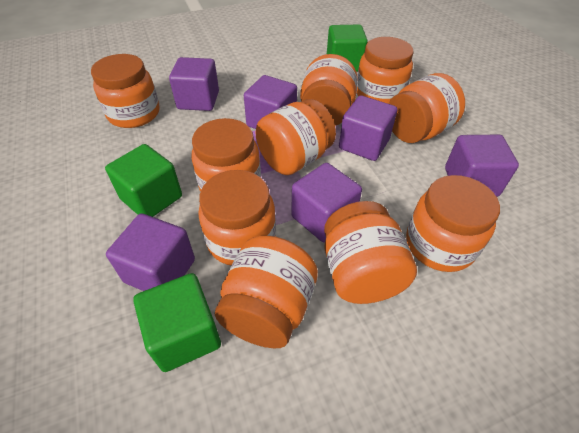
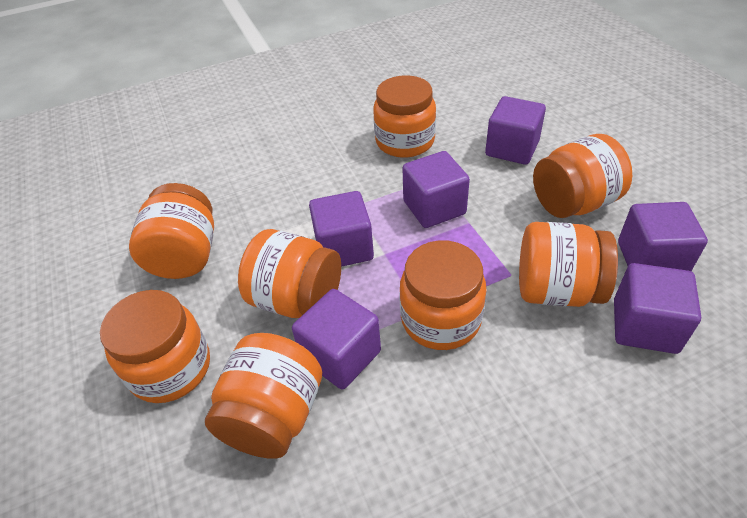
green cube: 3 -> 0
orange jar: 10 -> 8

